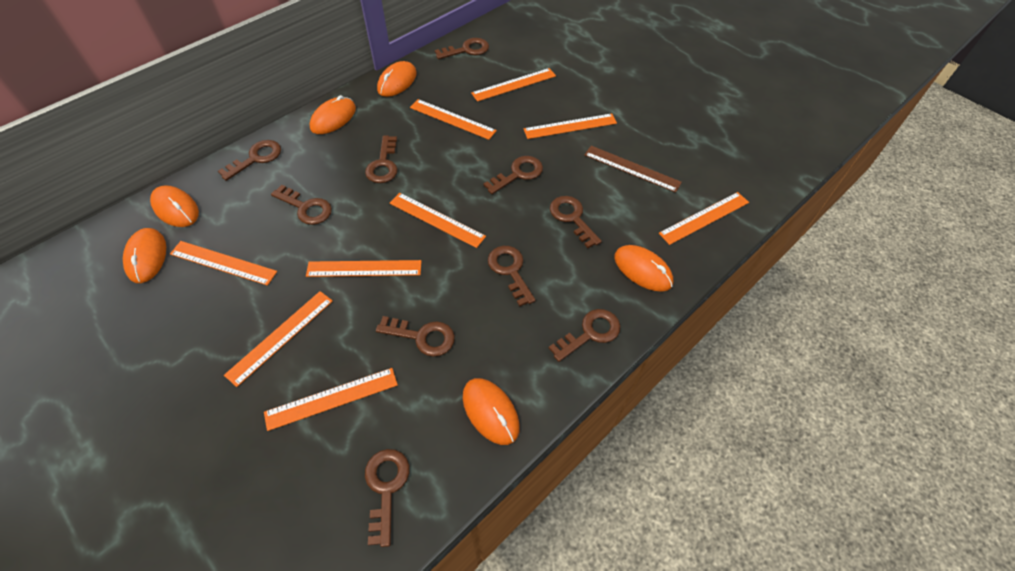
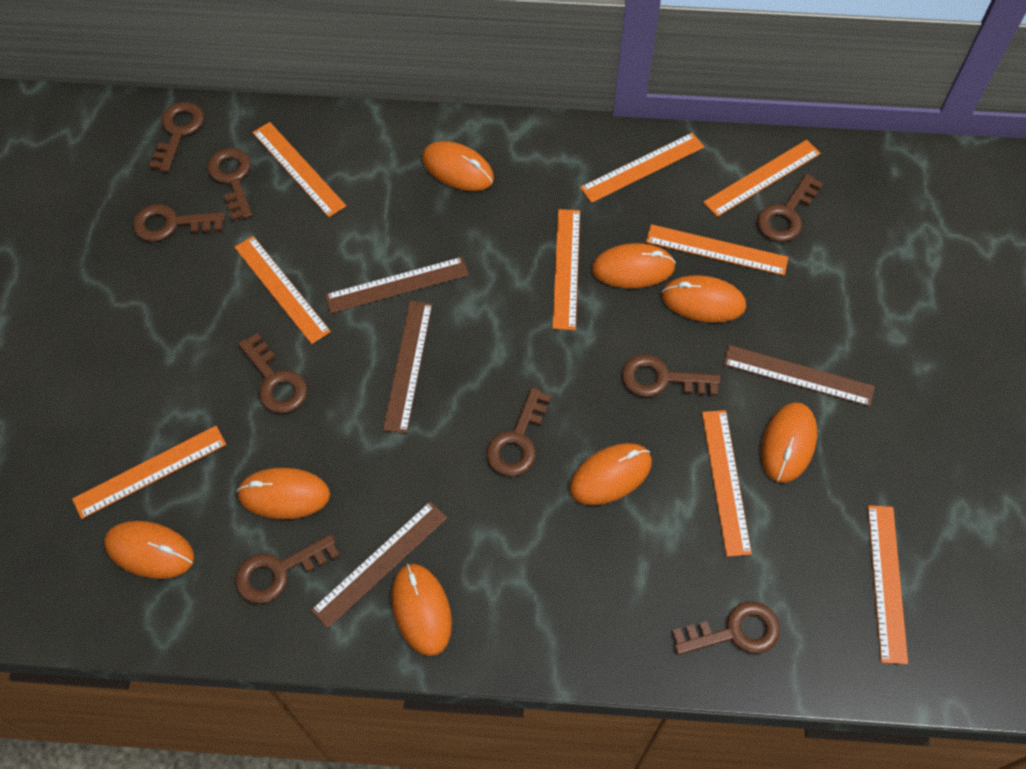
brown key: 10 -> 9
brown ruler: 1 -> 4
orange mouse: 6 -> 8

